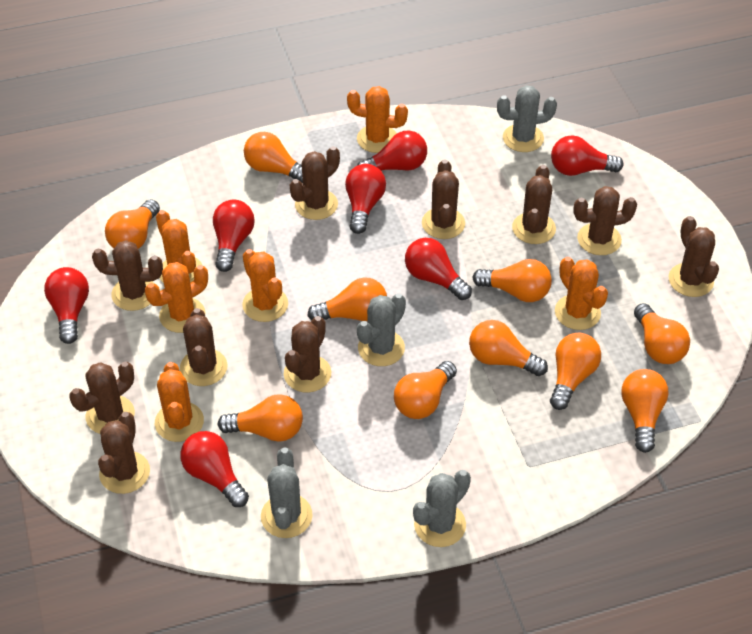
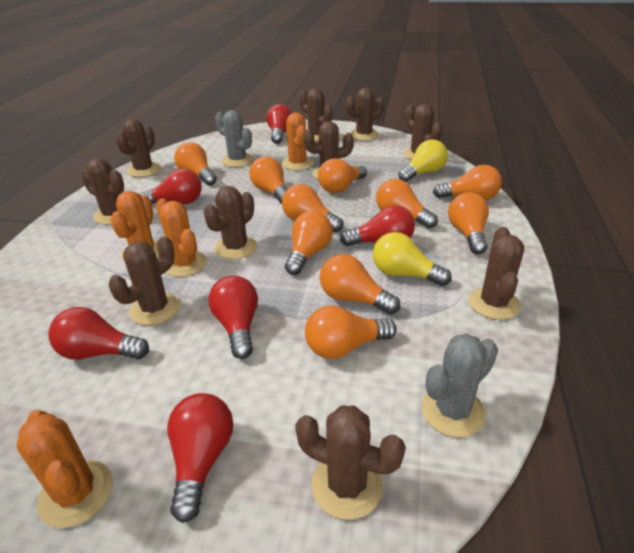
grey cactus: 4 -> 2
orange cactus: 6 -> 4
red light bulb: 7 -> 6
yellow light bulb: 0 -> 2

